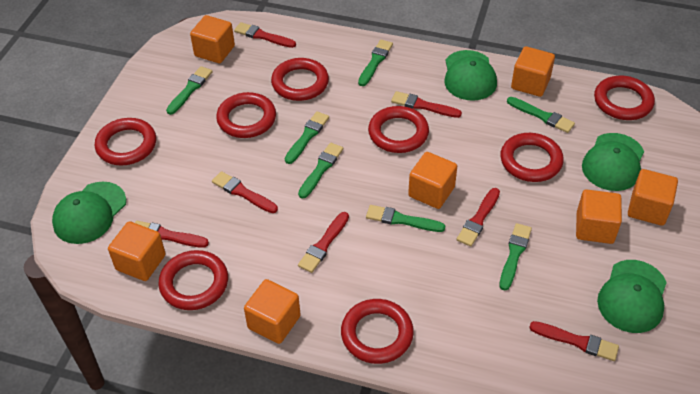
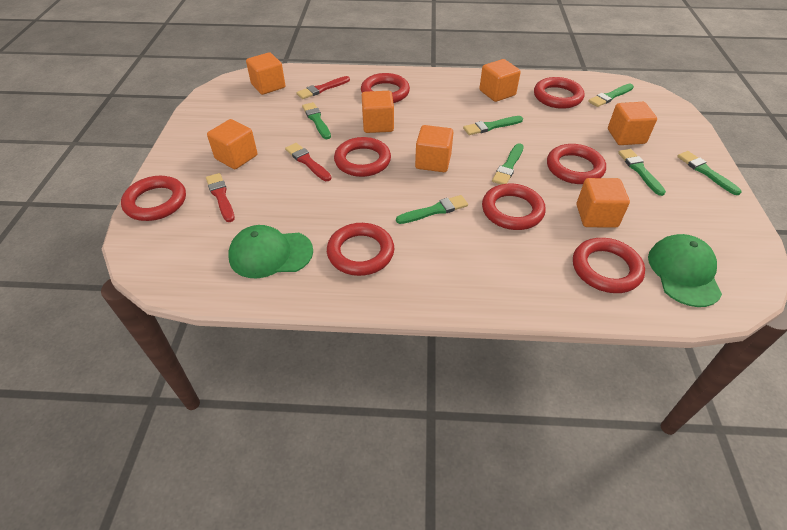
green cap: 4 -> 2
red brush: 7 -> 3

